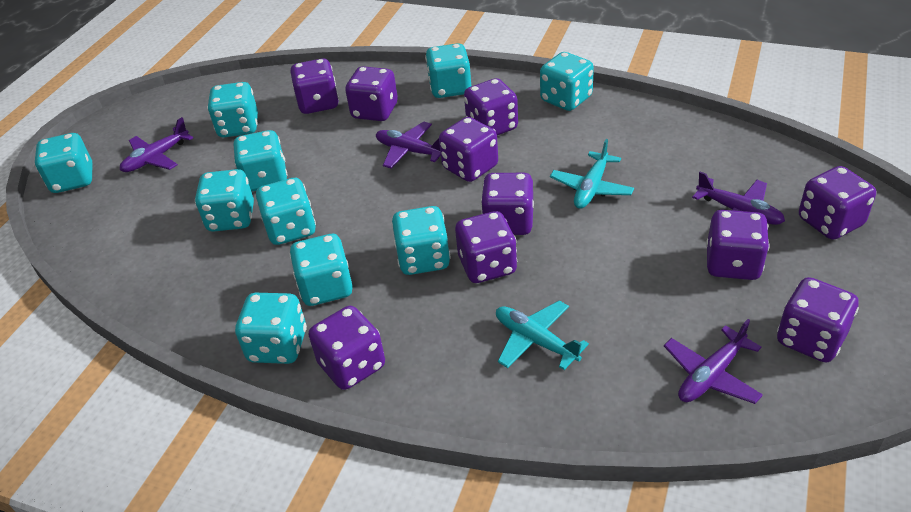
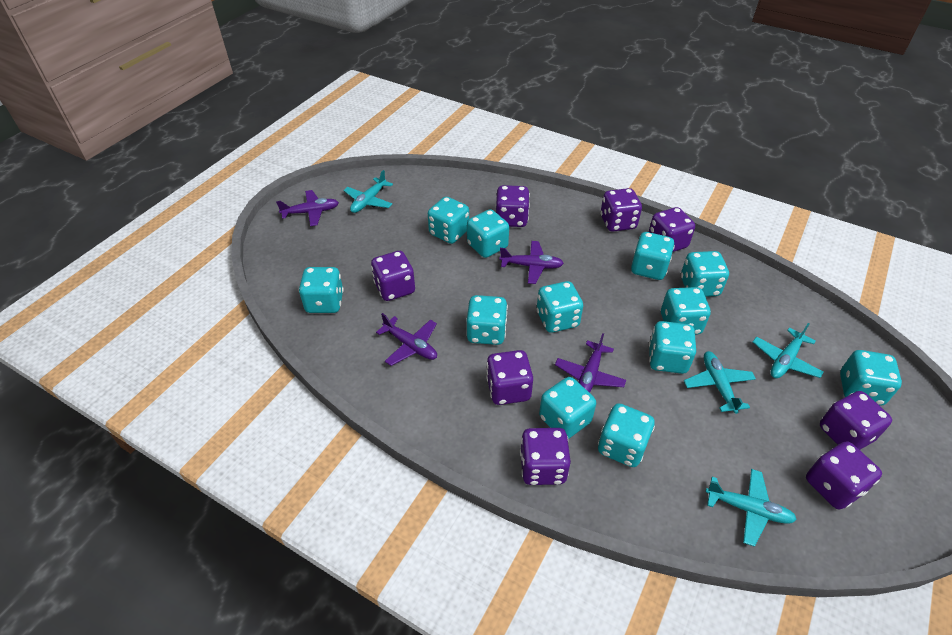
purple dice: 10 -> 8
turquoise dice: 10 -> 12
turquoise plane: 2 -> 4

